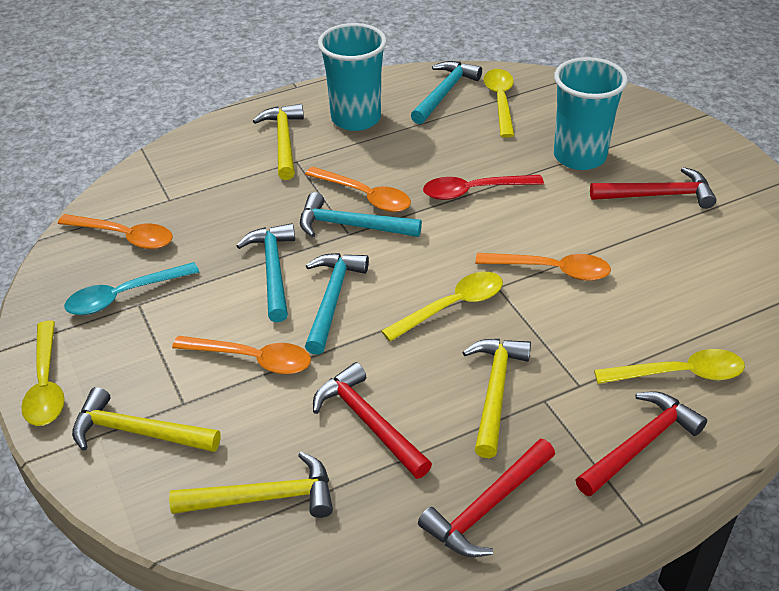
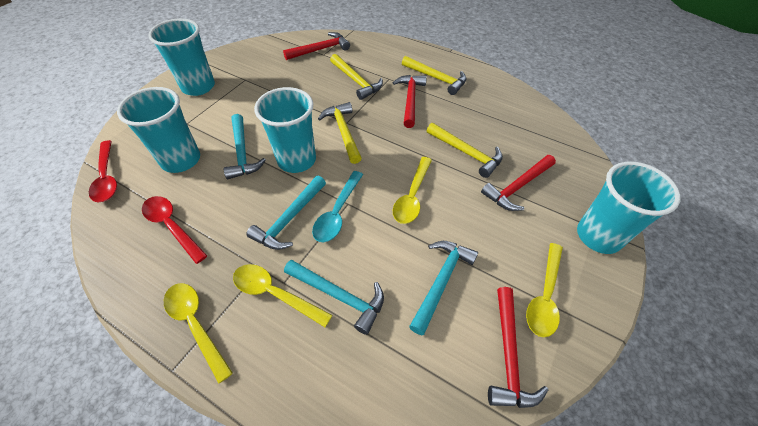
orange spoon: 4 -> 0
red spoon: 1 -> 2
turquoise cup: 2 -> 4

